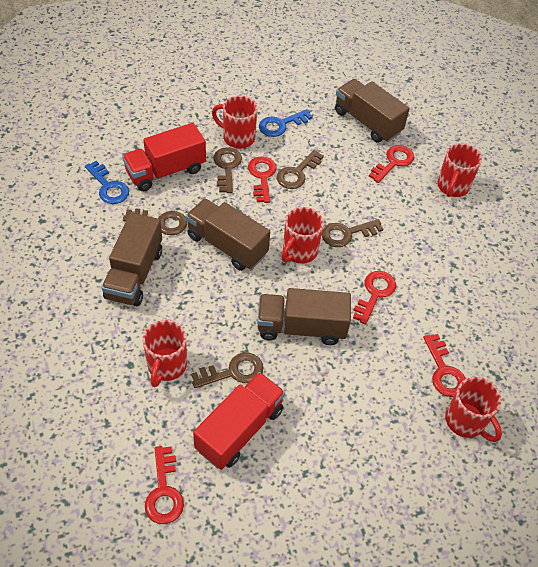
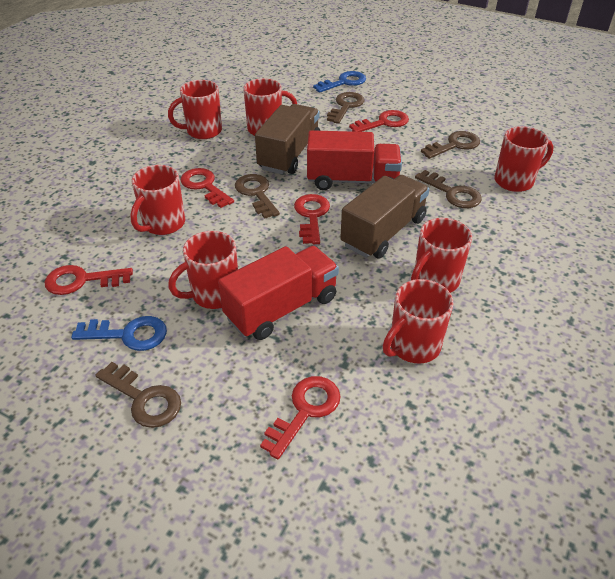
brown truck: 4 -> 2
red mug: 5 -> 7

